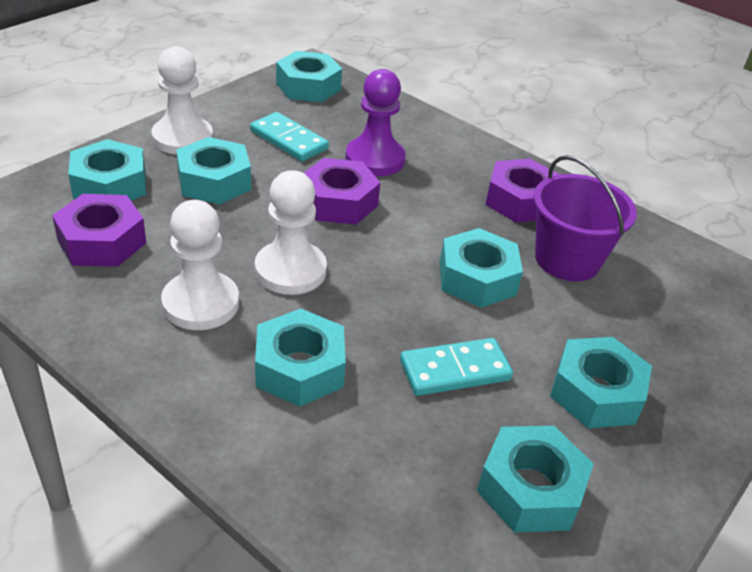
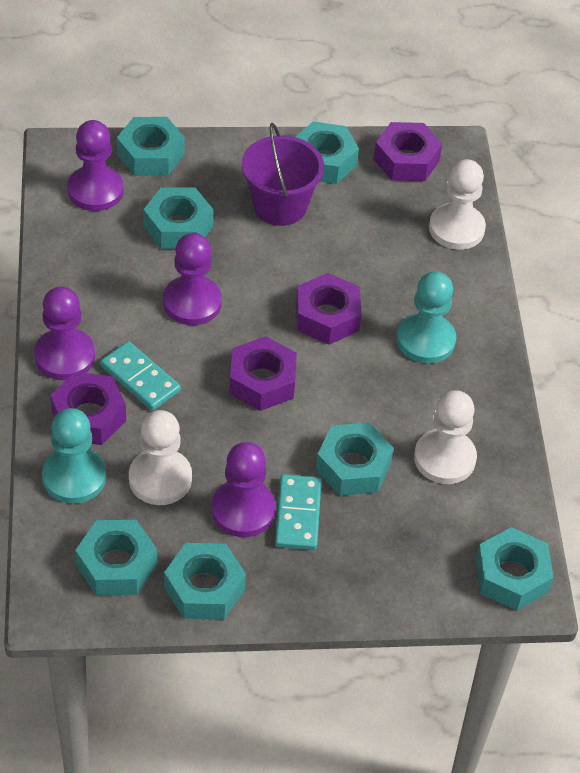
purple nut: 3 -> 4
purple pawn: 1 -> 4
turquoise pawn: 0 -> 2

